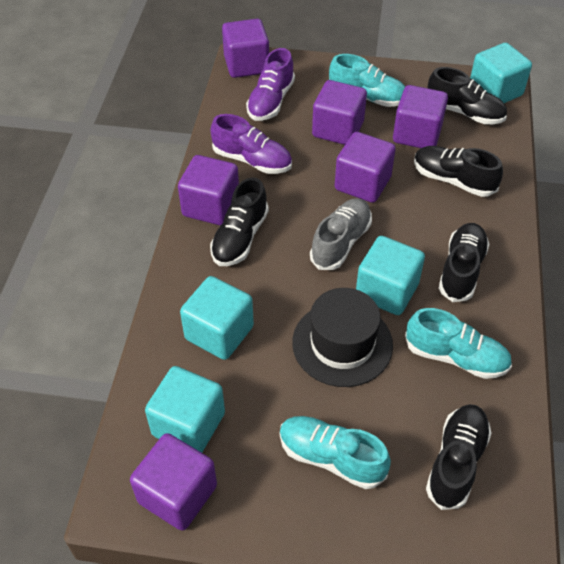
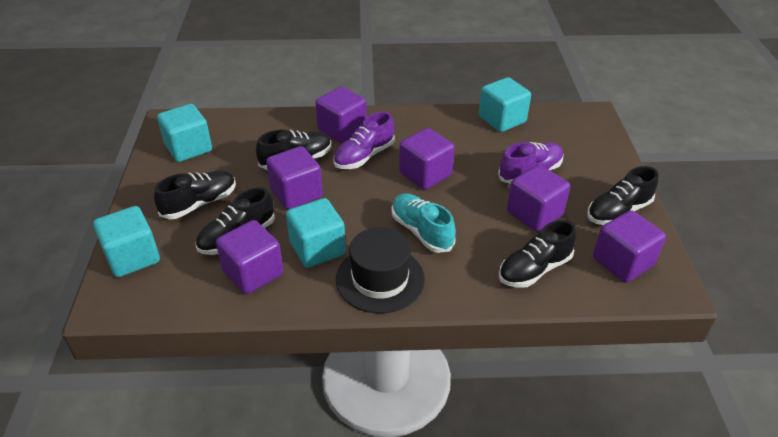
grey shoe: 1 -> 0
turquoise shoe: 3 -> 1

